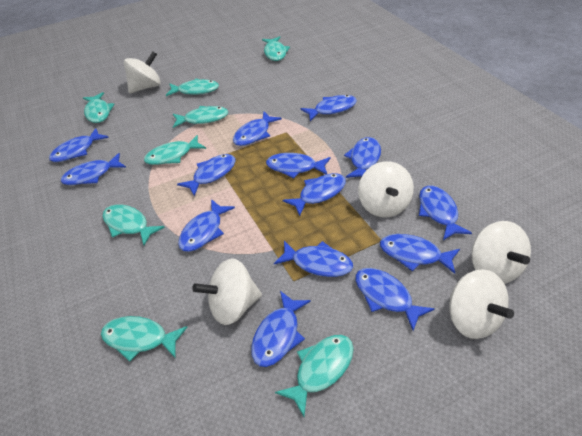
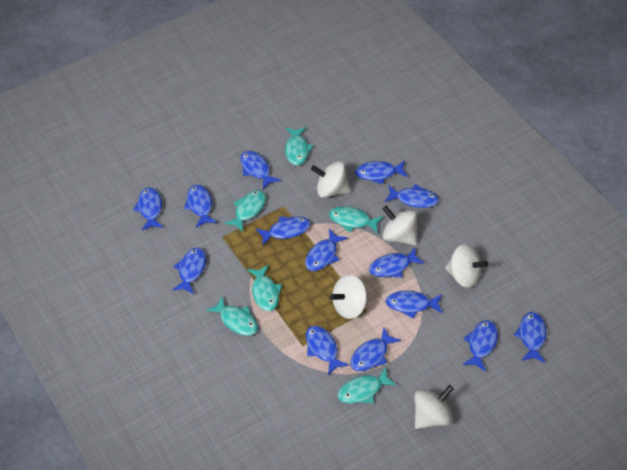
turquoise fish: 8 -> 6

